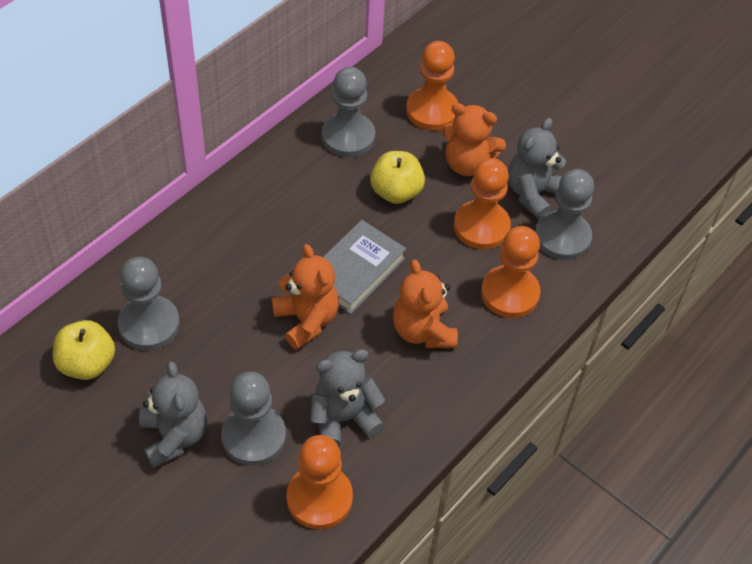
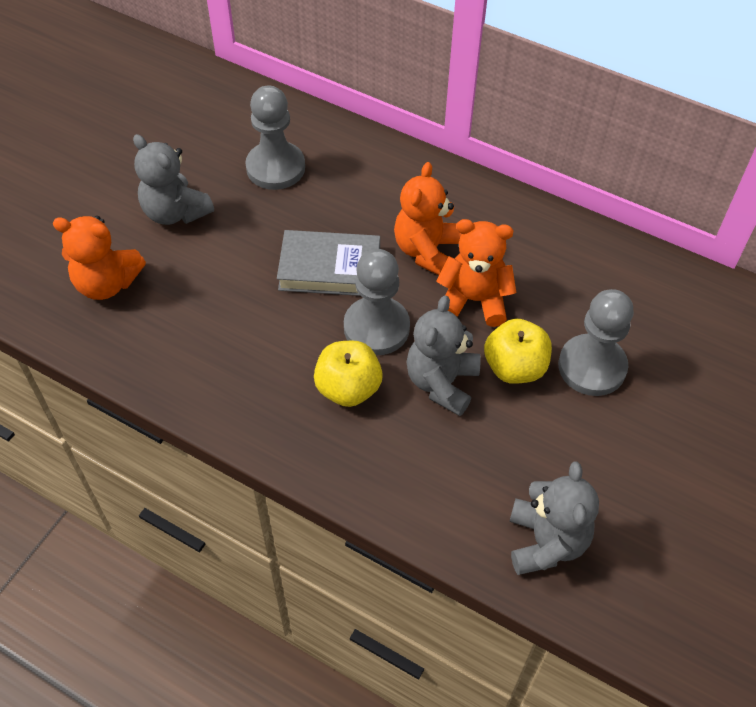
grey pawn: 4 -> 3
orange pawn: 4 -> 0

